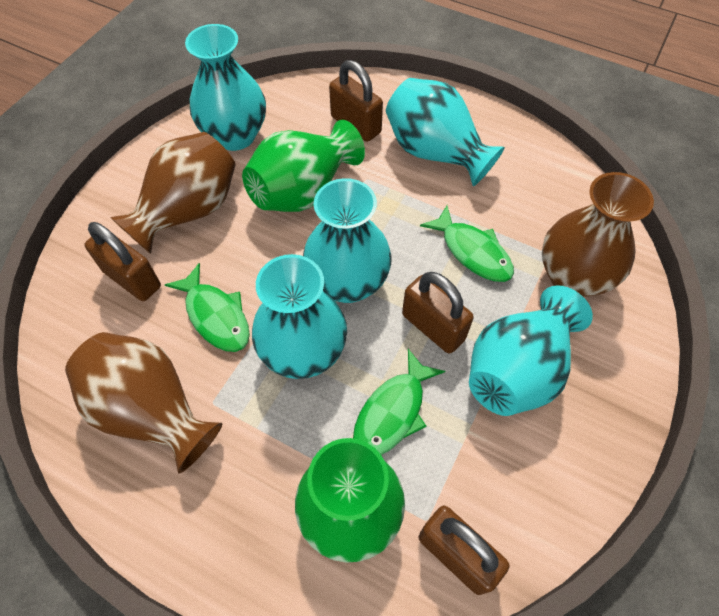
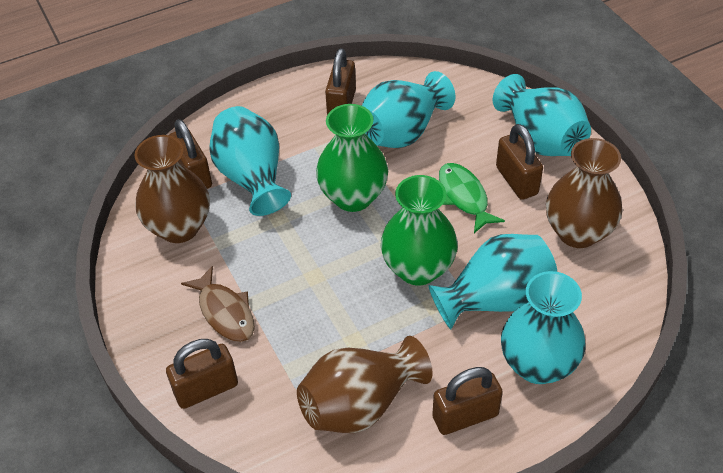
brown fish: 0 -> 1
brown padlock: 4 -> 5
green fish: 3 -> 1

